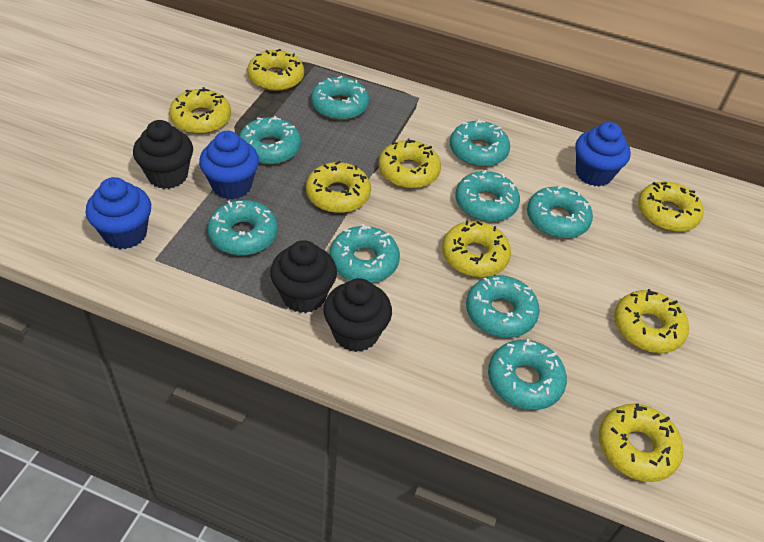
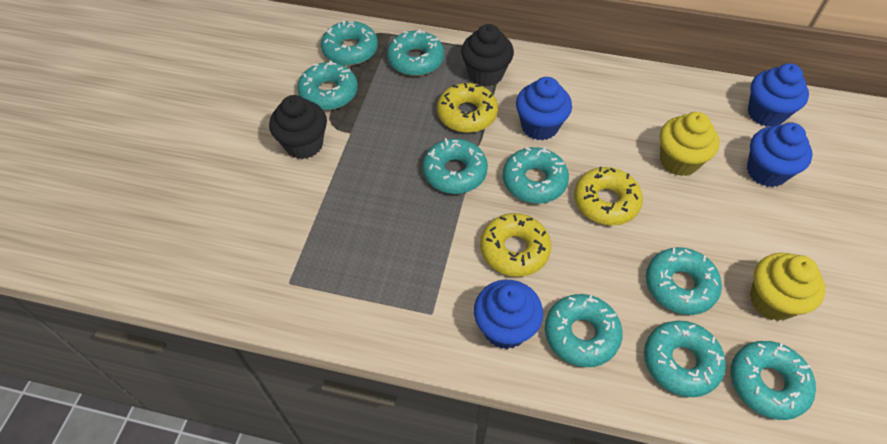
black cupcake: 3 -> 2
blue cupcake: 3 -> 4
yellow cupcake: 0 -> 2
yellow donut: 8 -> 3

